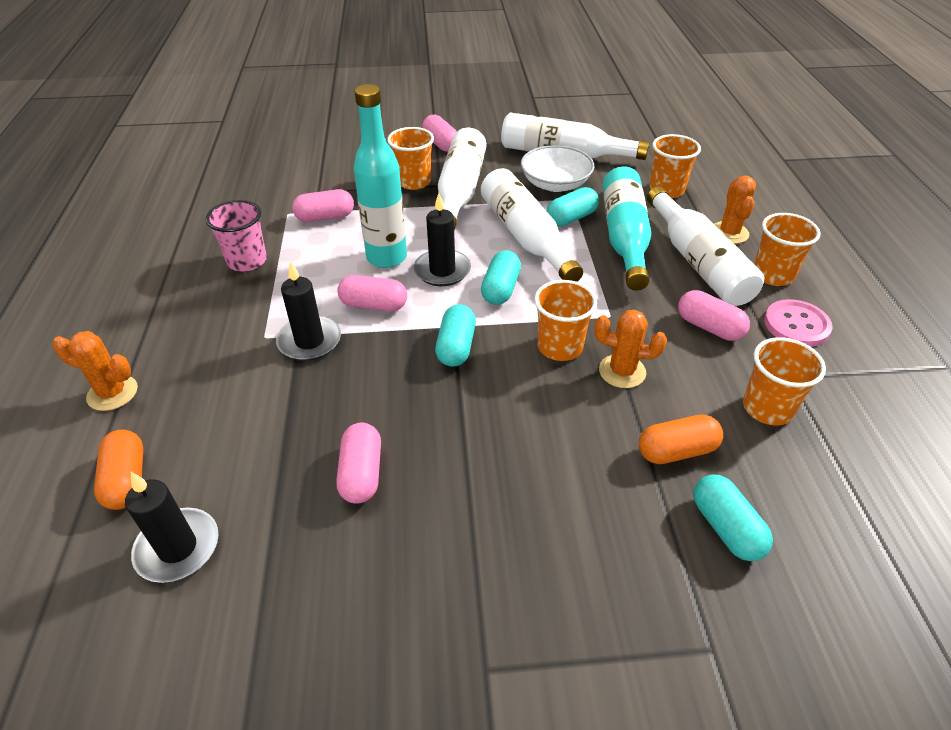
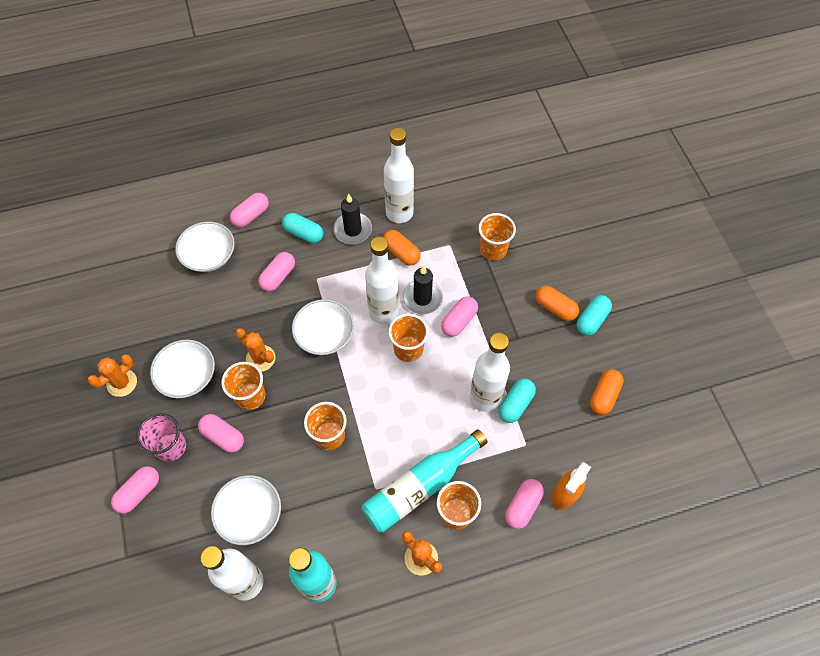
black candle: 3 -> 2
orange capsule: 2 -> 3
orange spray bottle: 0 -> 1
pink button: 1 -> 0
pink capsule: 5 -> 6
turquoise capsule: 4 -> 3
white bowl: 1 -> 4

